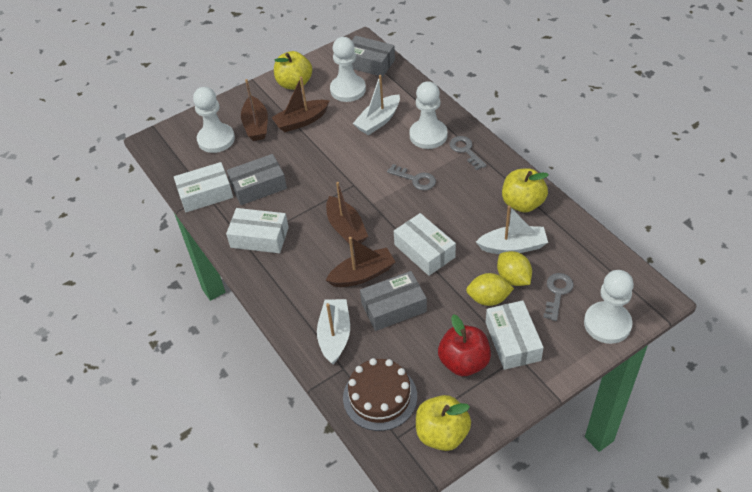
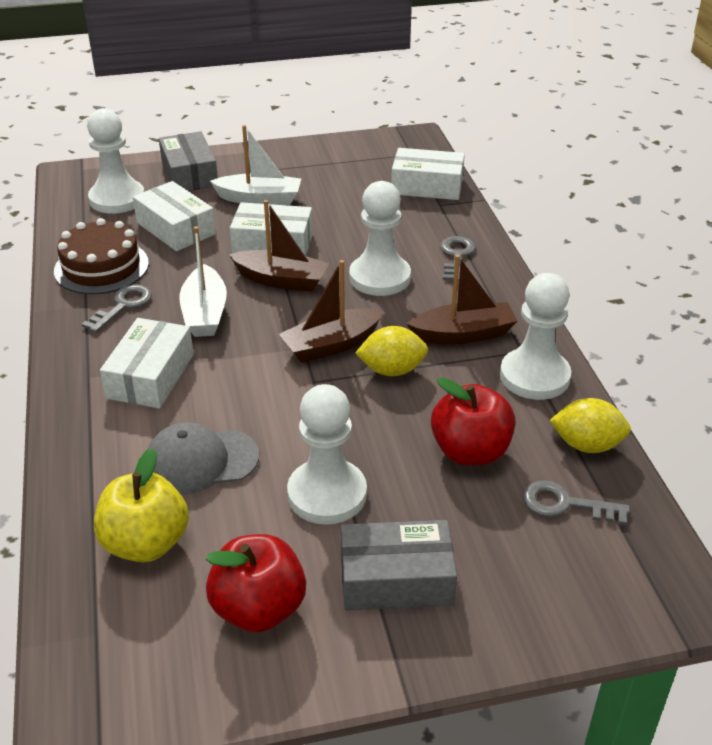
brown boat: 4 -> 3
grey box: 3 -> 2
grey cap: 0 -> 1
red apple: 1 -> 2
white boat: 3 -> 2
yellow apple: 3 -> 1

